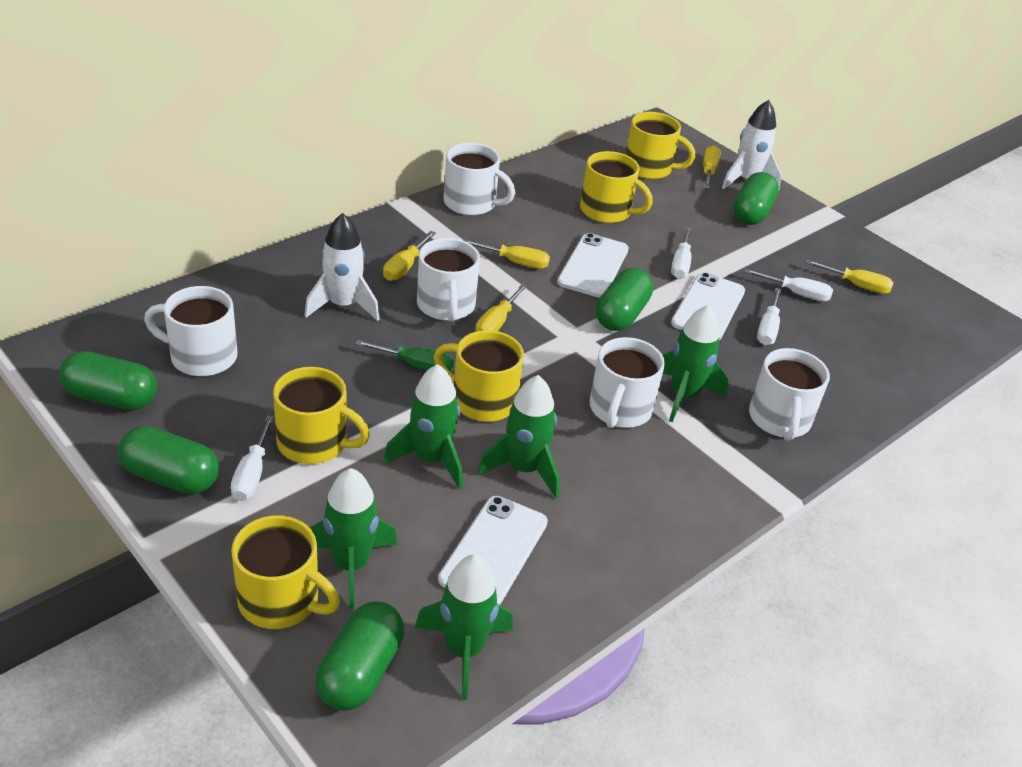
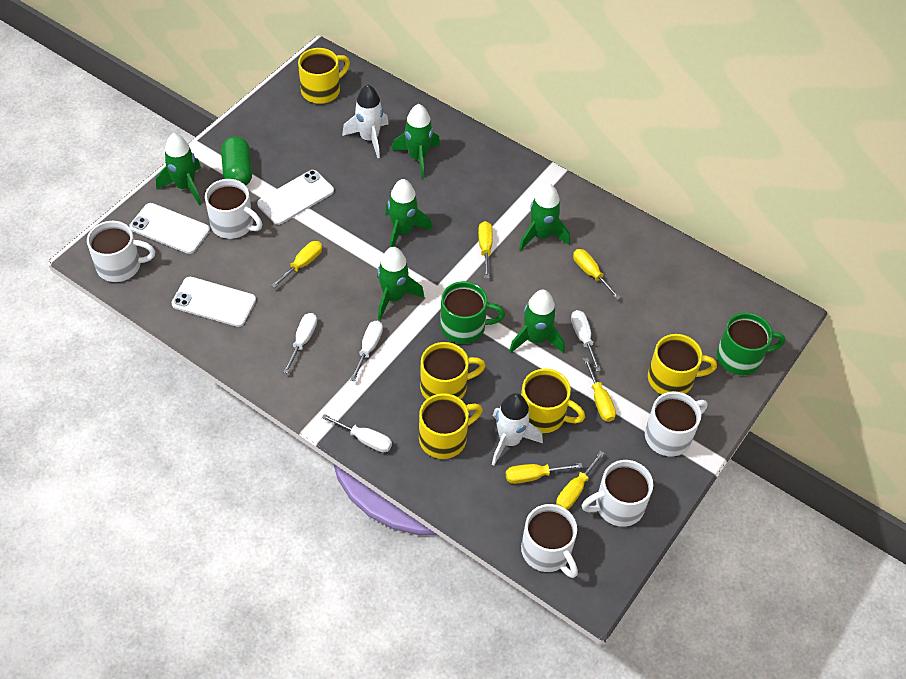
green capsule: 5 -> 1
green mug: 0 -> 2
green rocket: 5 -> 6
green screwdriver: 1 -> 0
yellow screwdriver: 5 -> 6

